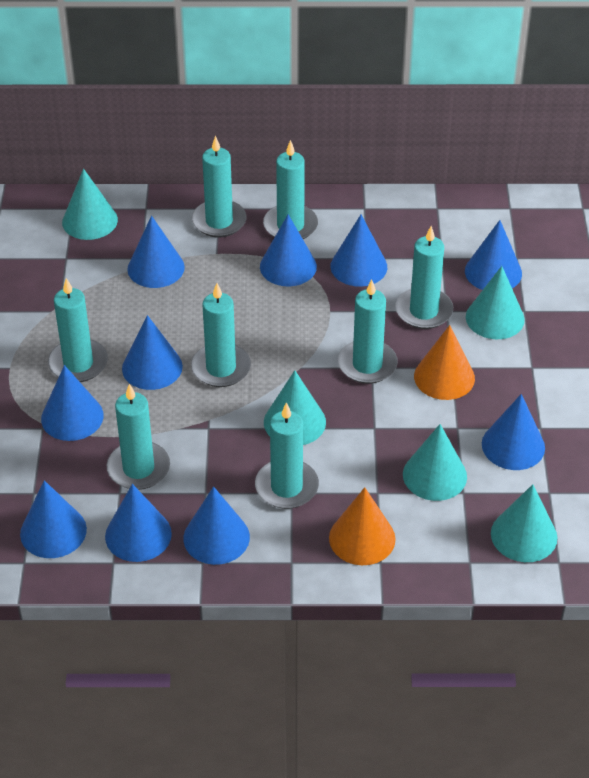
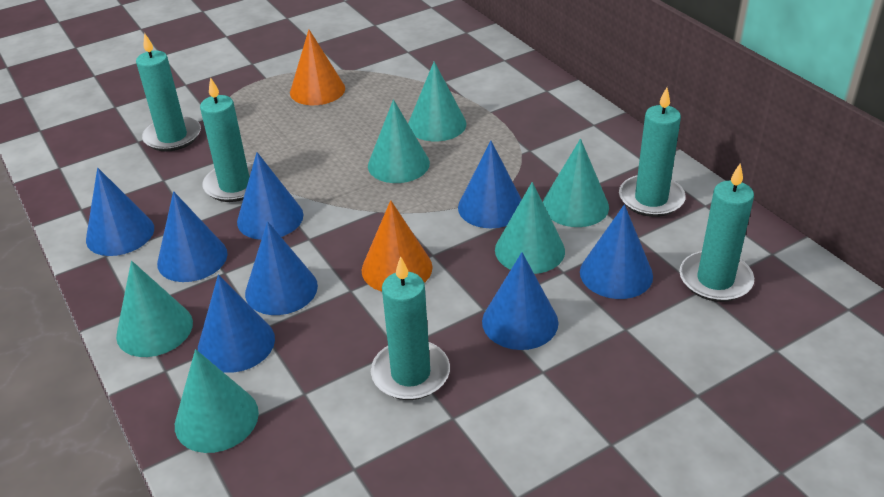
blue cone: 10 -> 8
turquoise candle: 8 -> 5
turquoise cone: 5 -> 6

